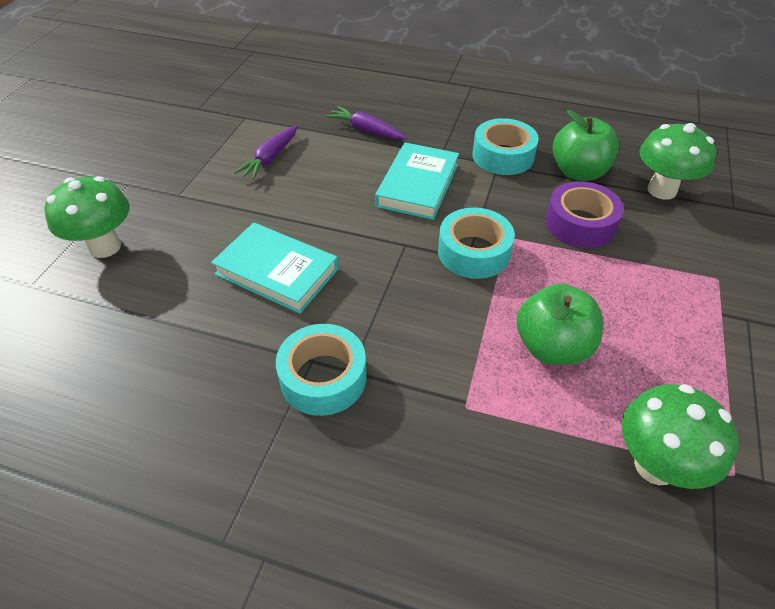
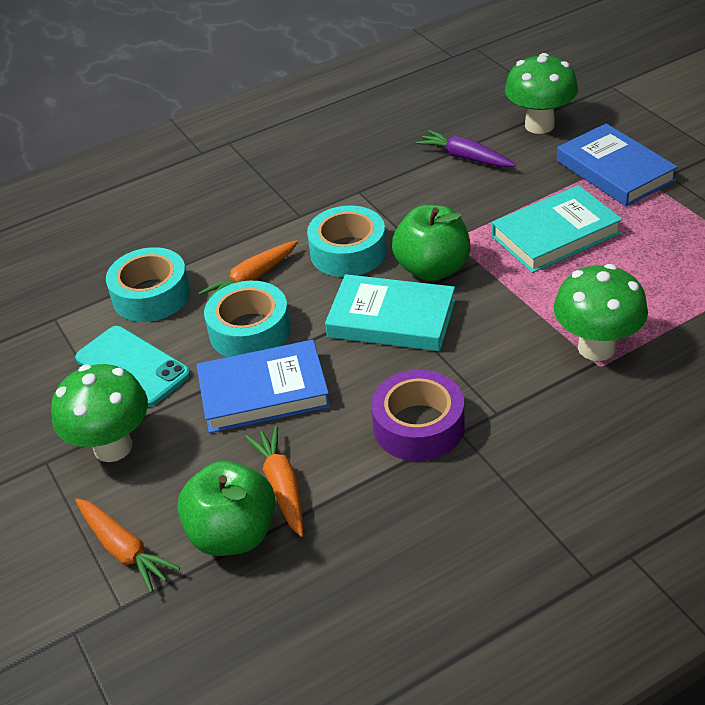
blue book: 0 -> 2
orange carrot: 0 -> 3
purple carrot: 2 -> 1
turquoise phone: 0 -> 1

